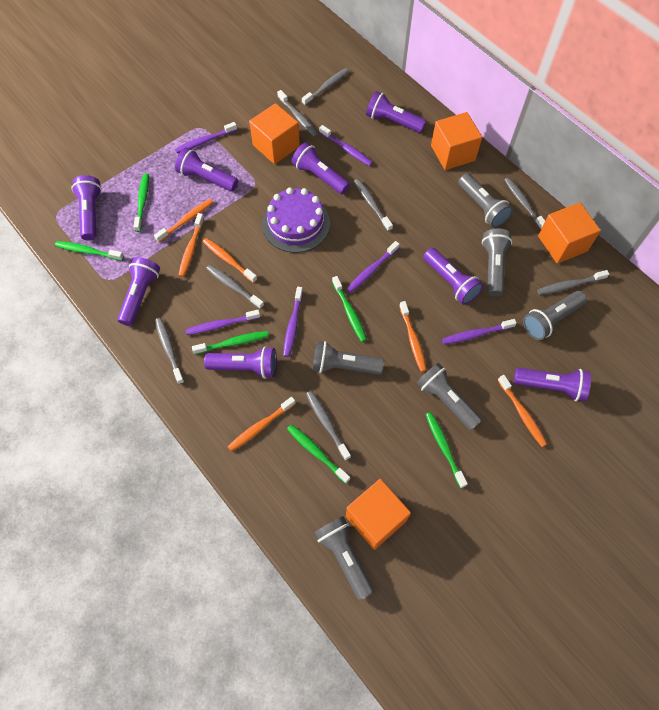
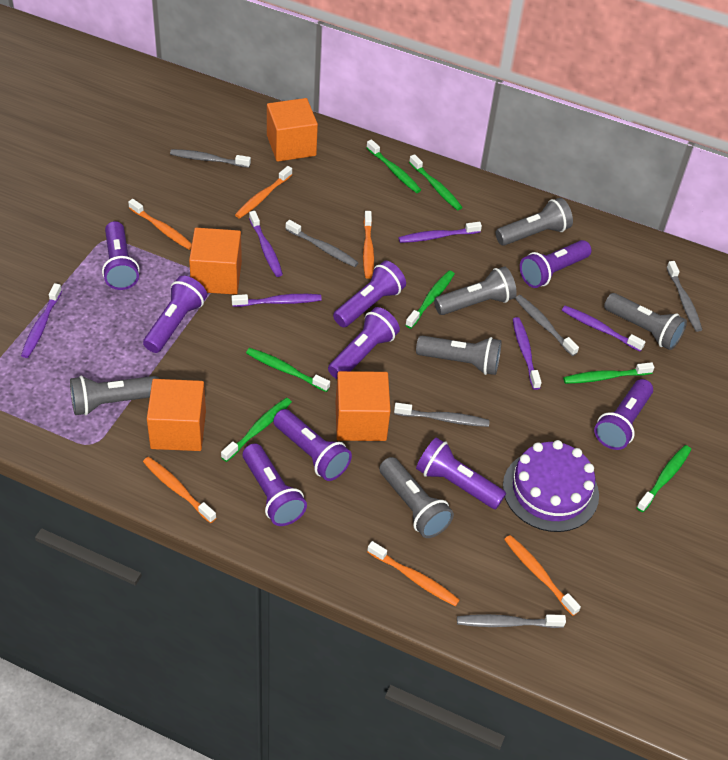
green toothbrush: 6 -> 7
grey toothbrush: 8 -> 6
purple flashlight: 8 -> 9

